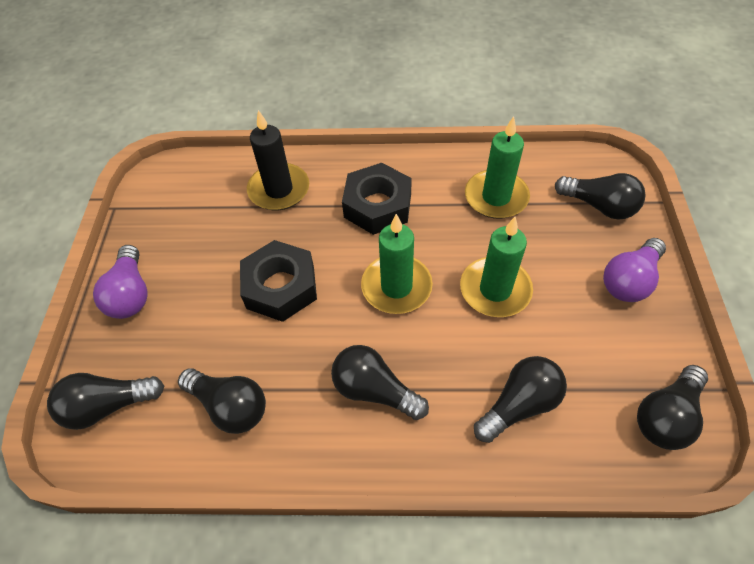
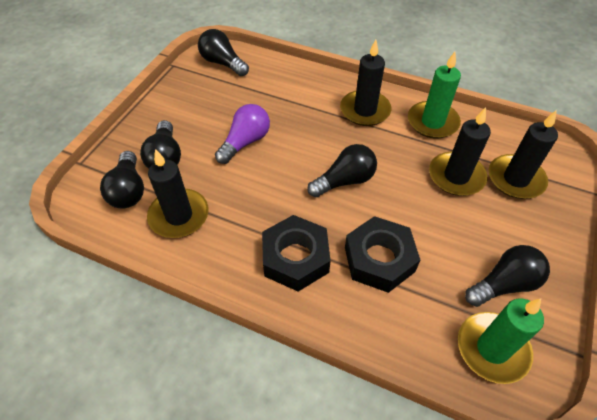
black candle: 1 -> 4
black light bulb: 6 -> 5
green candle: 3 -> 2
purple light bulb: 2 -> 1

